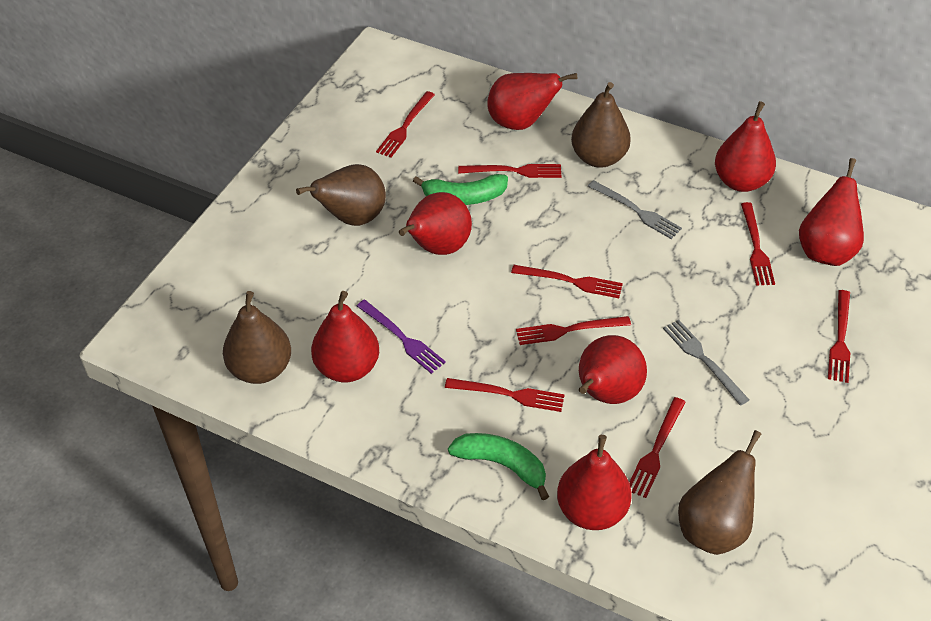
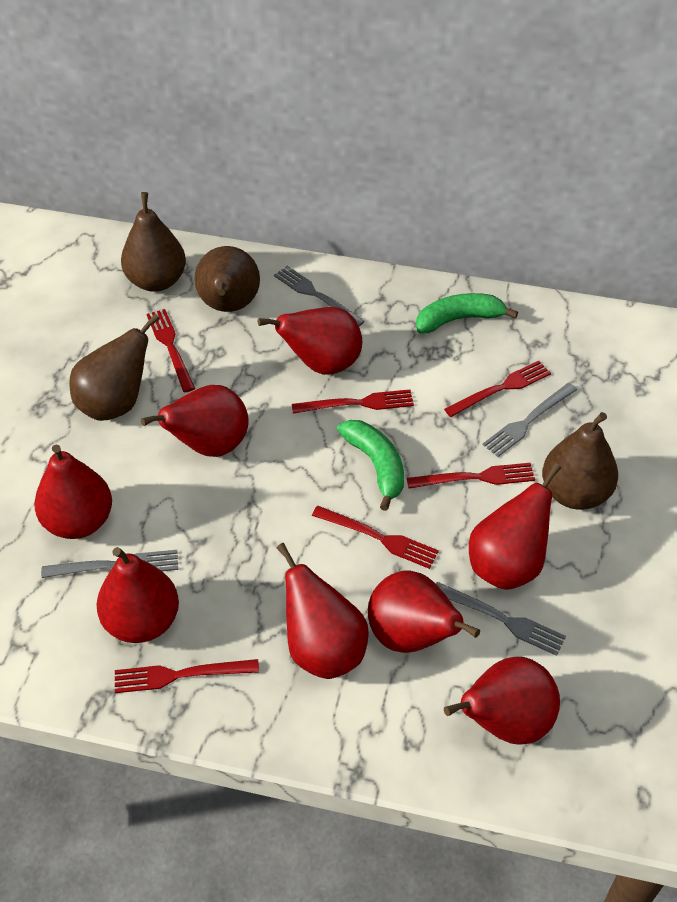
grey fork: 2 -> 4
purple fork: 1 -> 0
red fork: 8 -> 6
red pear: 7 -> 8

